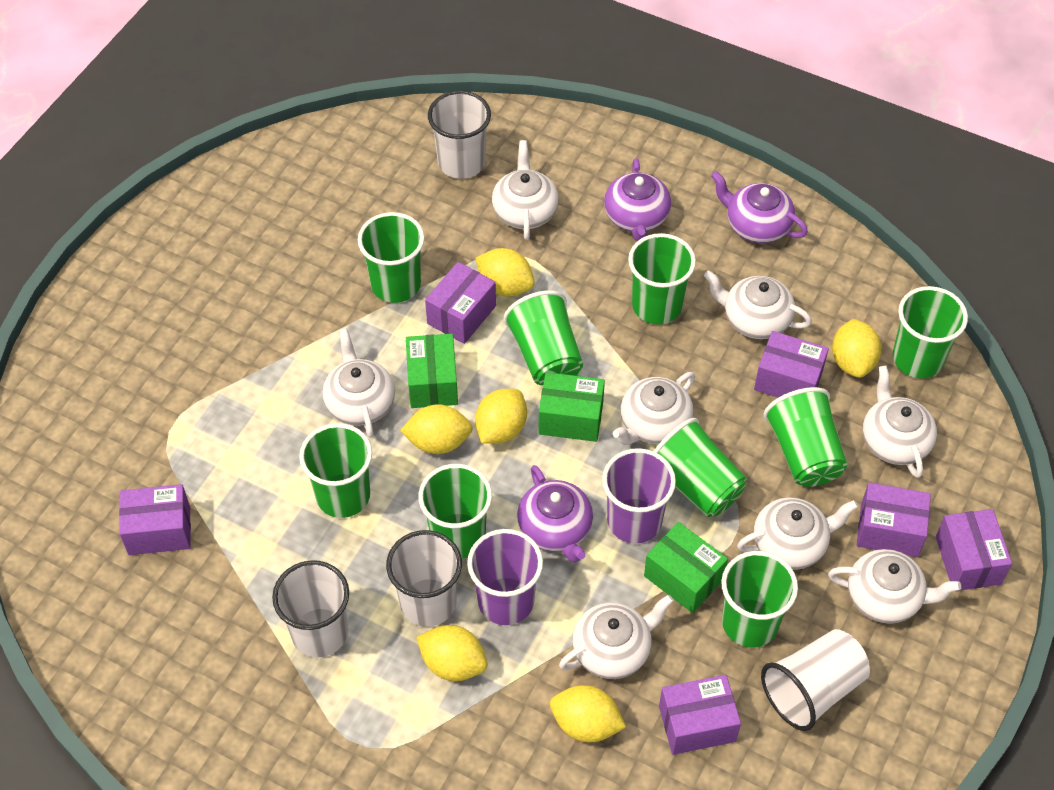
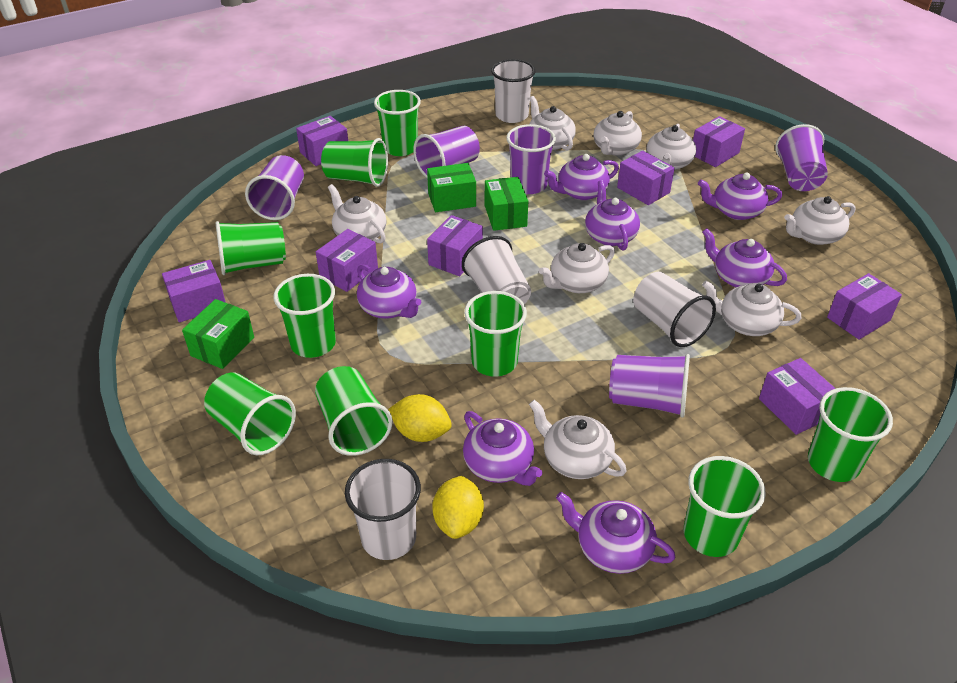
purple box: 6 -> 8
purple cup: 2 -> 5
purple teapot: 3 -> 7
yellow lemon: 6 -> 2

